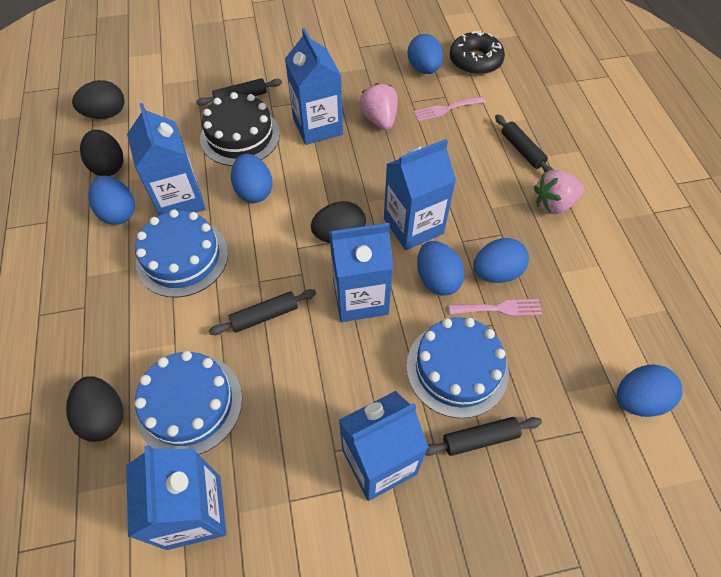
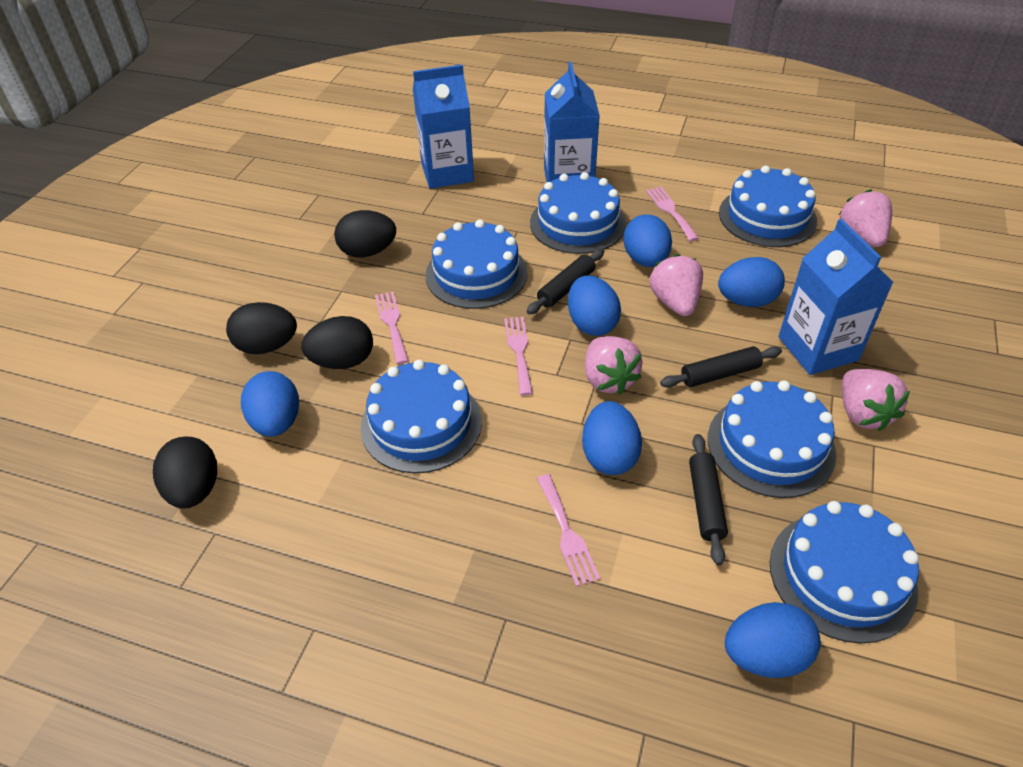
black cake: 1 -> 0
black donut: 1 -> 0
black rolling pin: 4 -> 3
blue cake: 3 -> 6
blue carton: 6 -> 3
pink fork: 2 -> 4
pink strawberry: 2 -> 4

